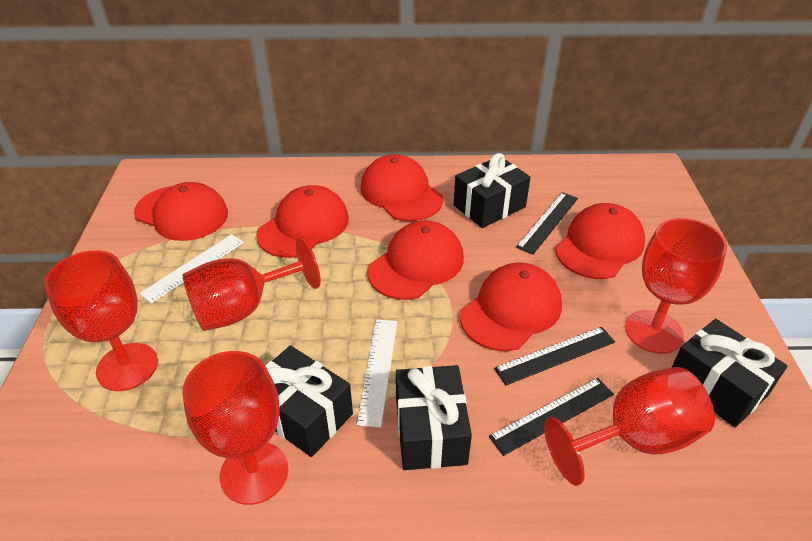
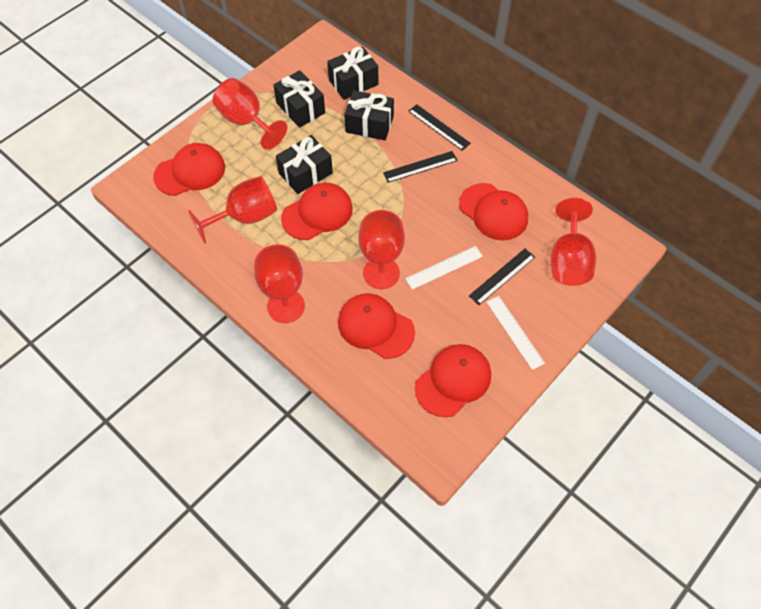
red cap: 6 -> 5

